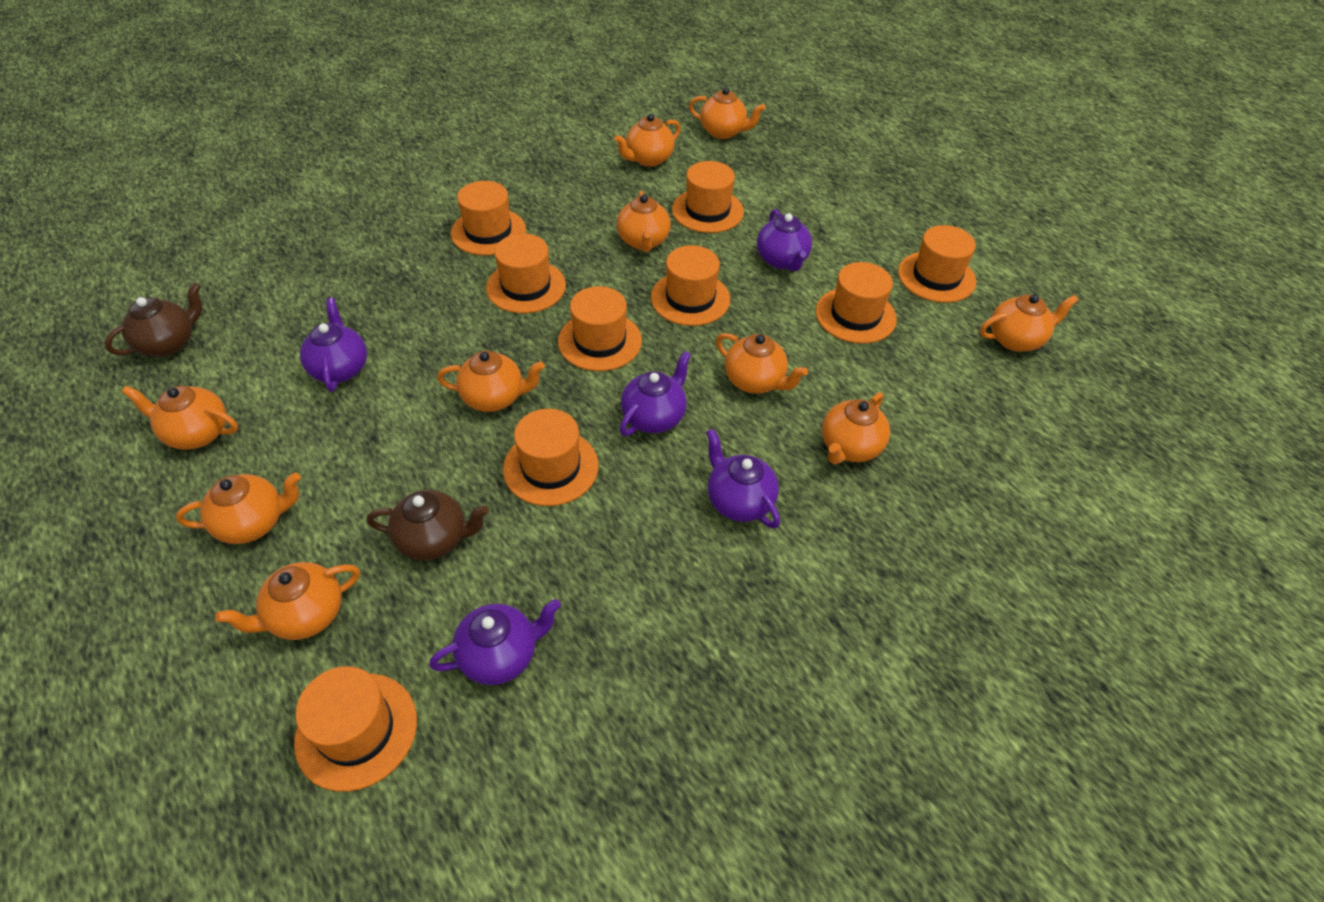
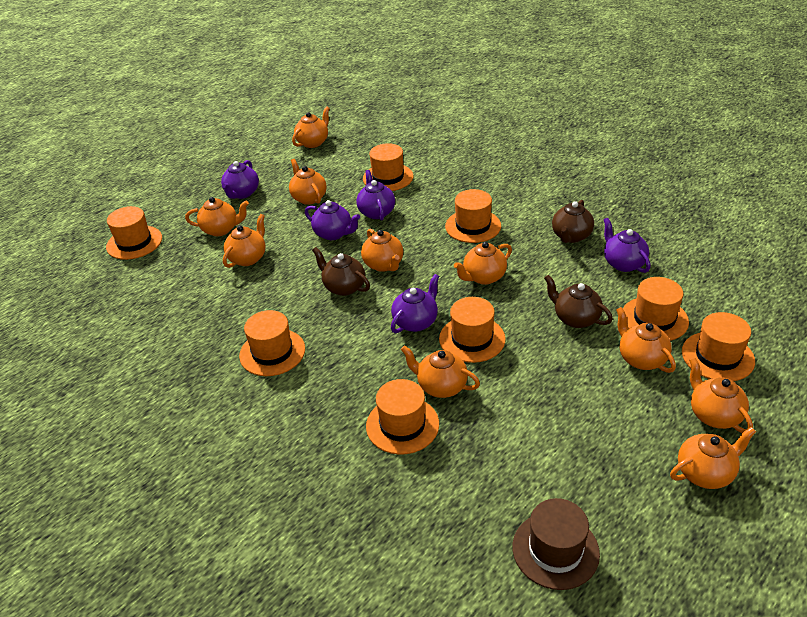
brown hat: 0 -> 1
brown teapot: 2 -> 3
orange hat: 9 -> 8

